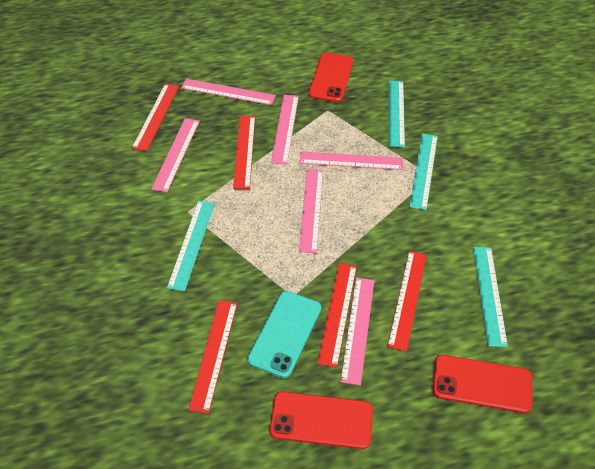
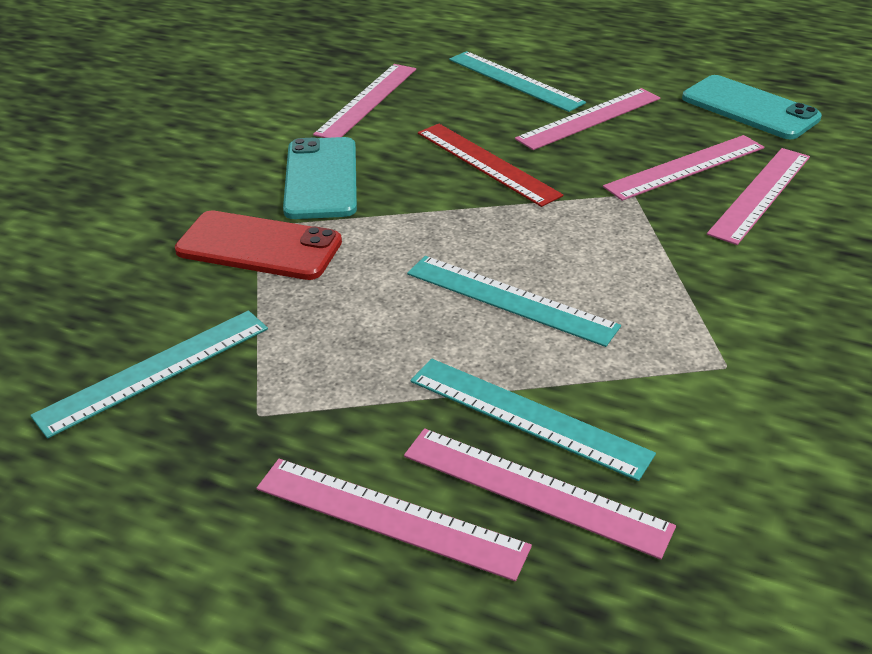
red phone: 3 -> 1
red ruler: 5 -> 1
turquoise phone: 1 -> 2

